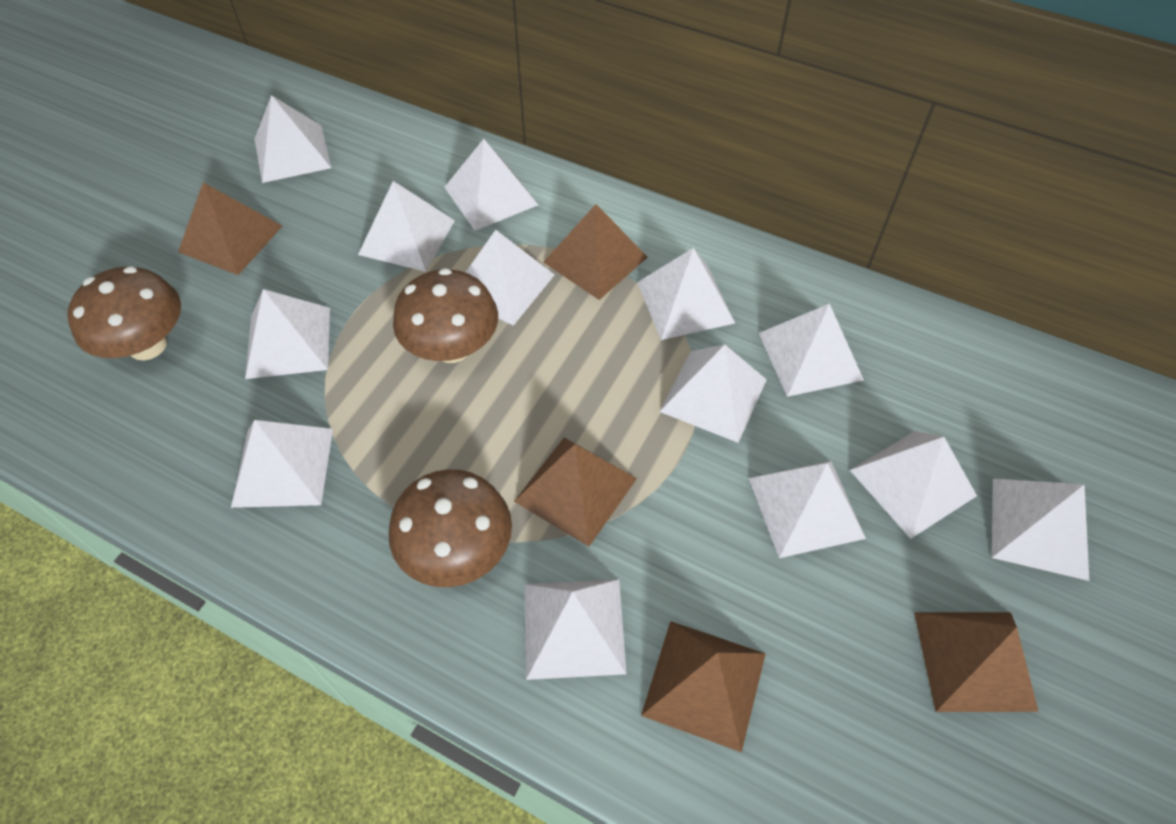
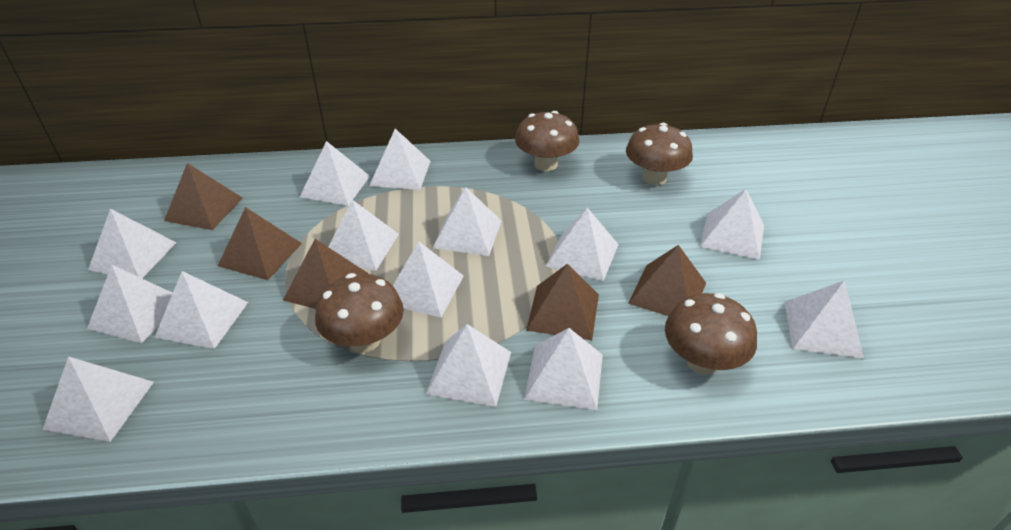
brown mushroom: 3 -> 4
white pyramid: 13 -> 14

